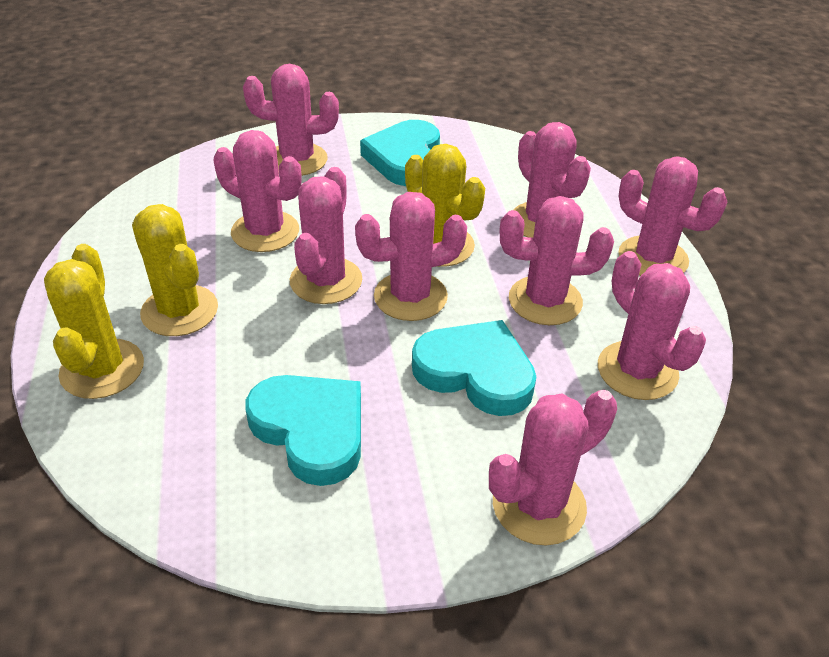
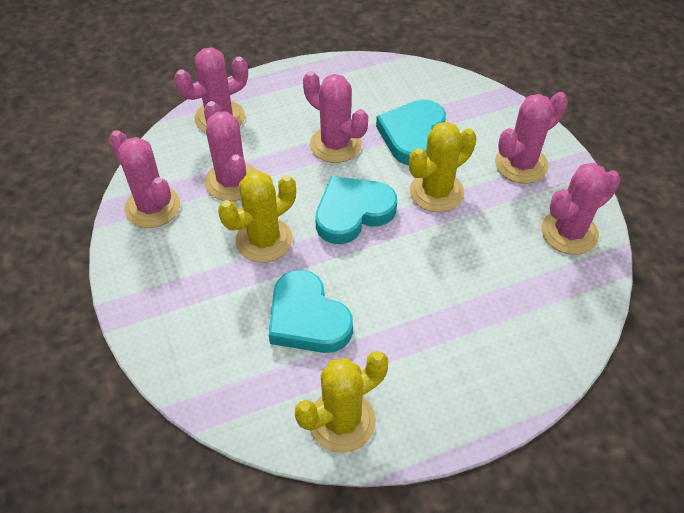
pink cactus: 9 -> 6

